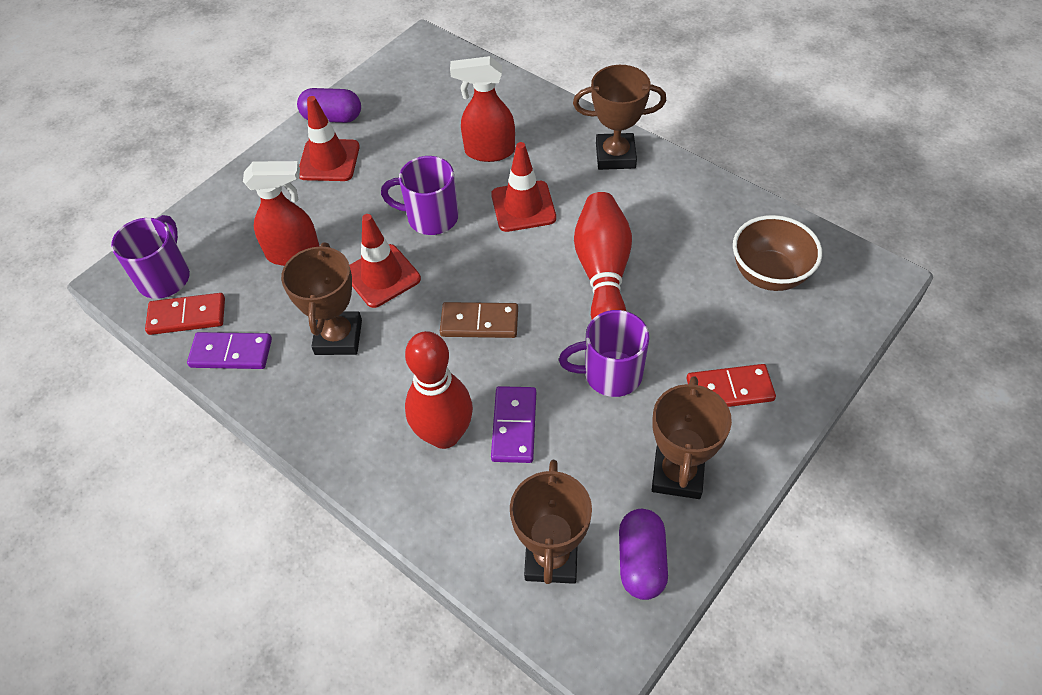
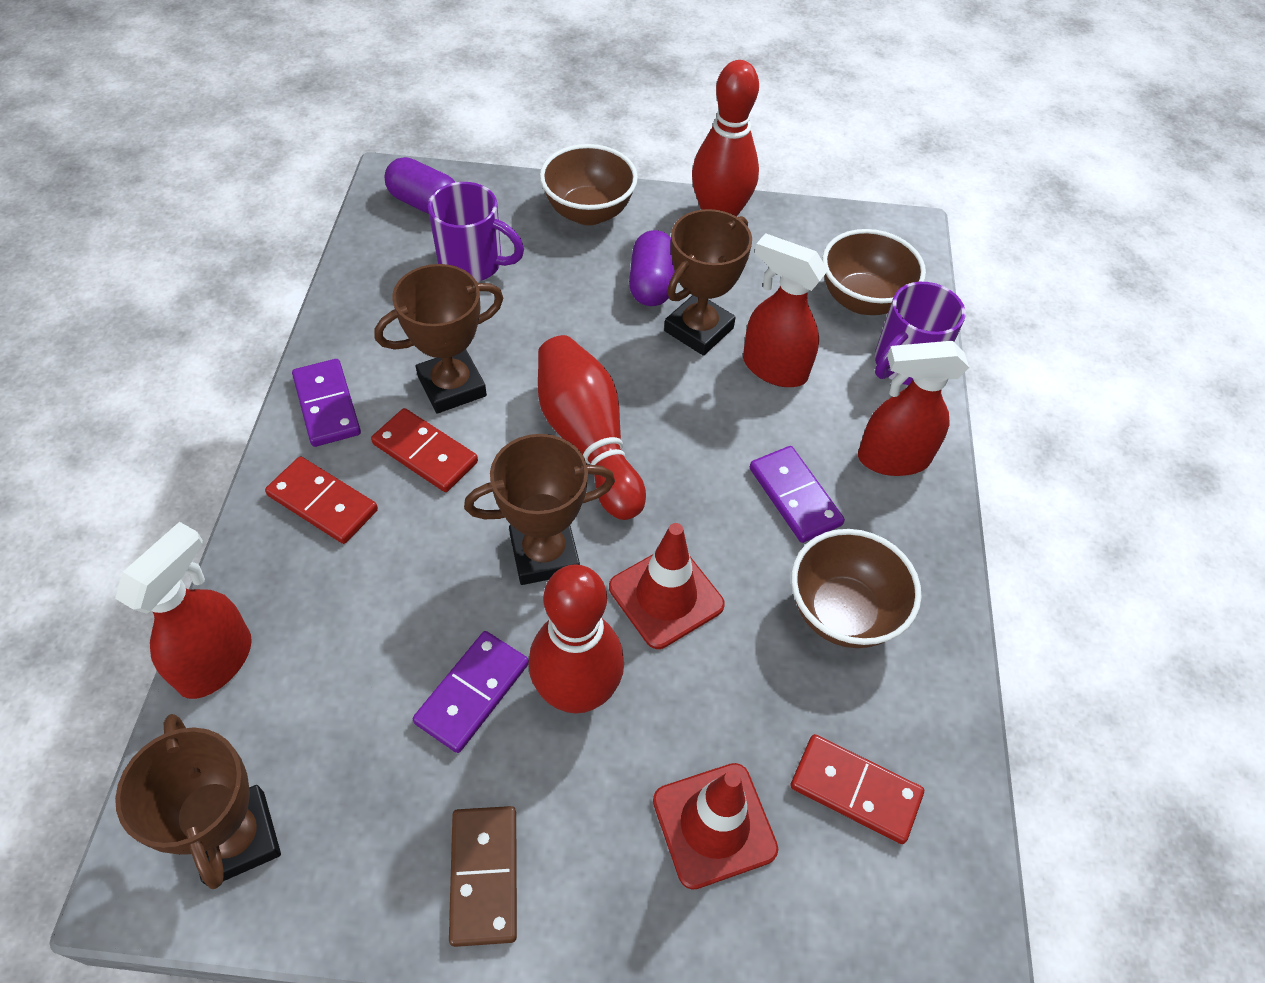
brown bowl: 1 -> 3
purple domino: 2 -> 3
purple mug: 3 -> 2
red bowling pin: 2 -> 3
red domino: 2 -> 3
red spray bottle: 2 -> 3
red traffic cone: 3 -> 2

